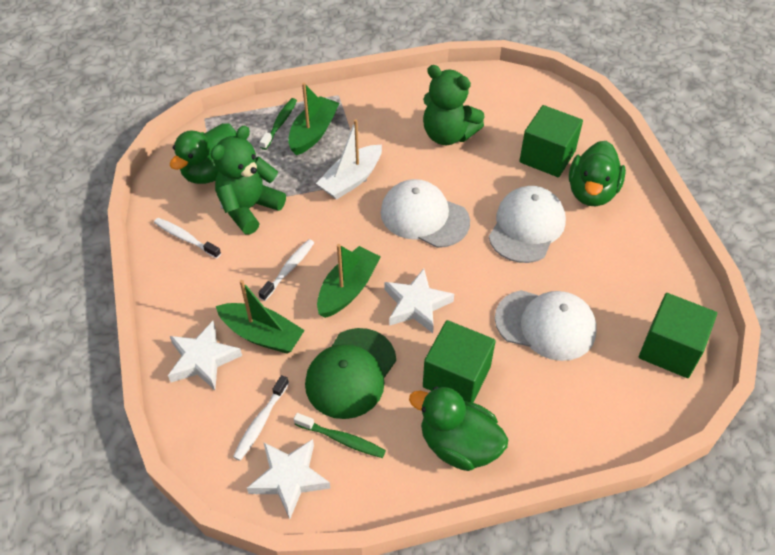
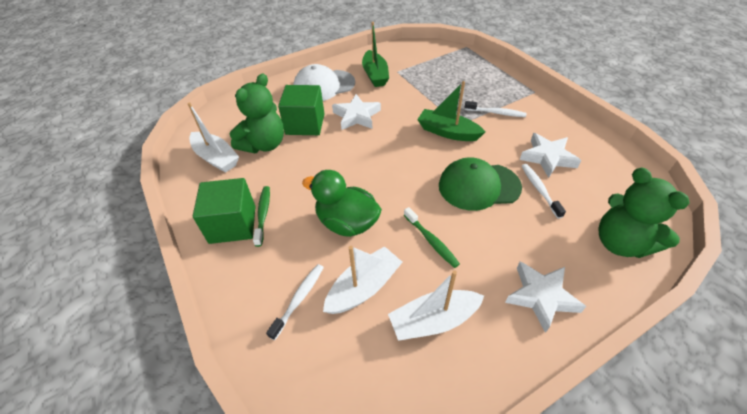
green boat: 3 -> 2
green cube: 3 -> 2
green duck: 3 -> 1
white boat: 1 -> 3
white cap: 3 -> 1

